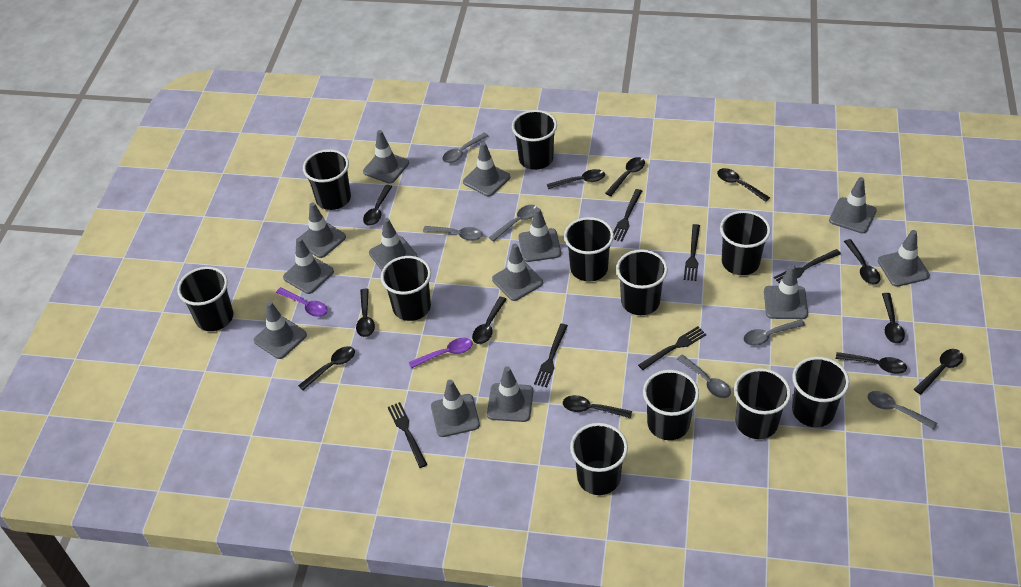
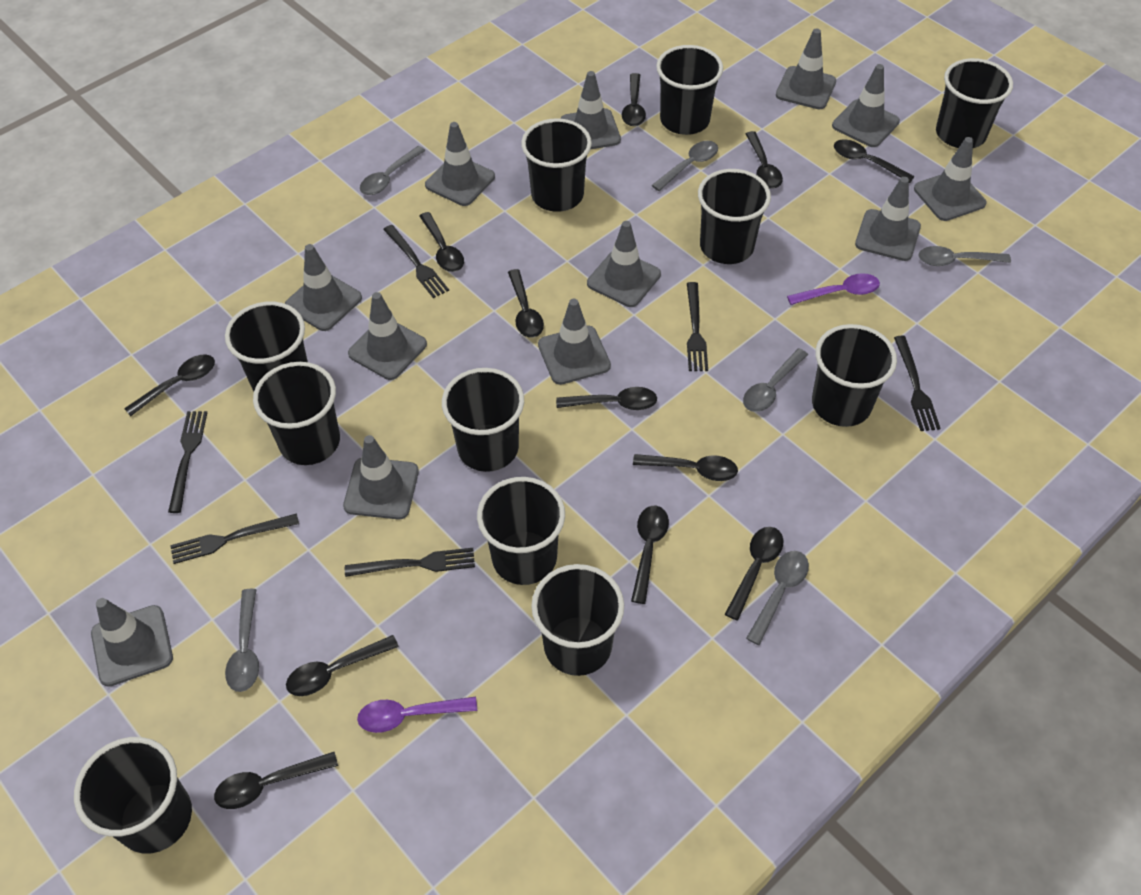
grey traffic cone: 13 -> 12

